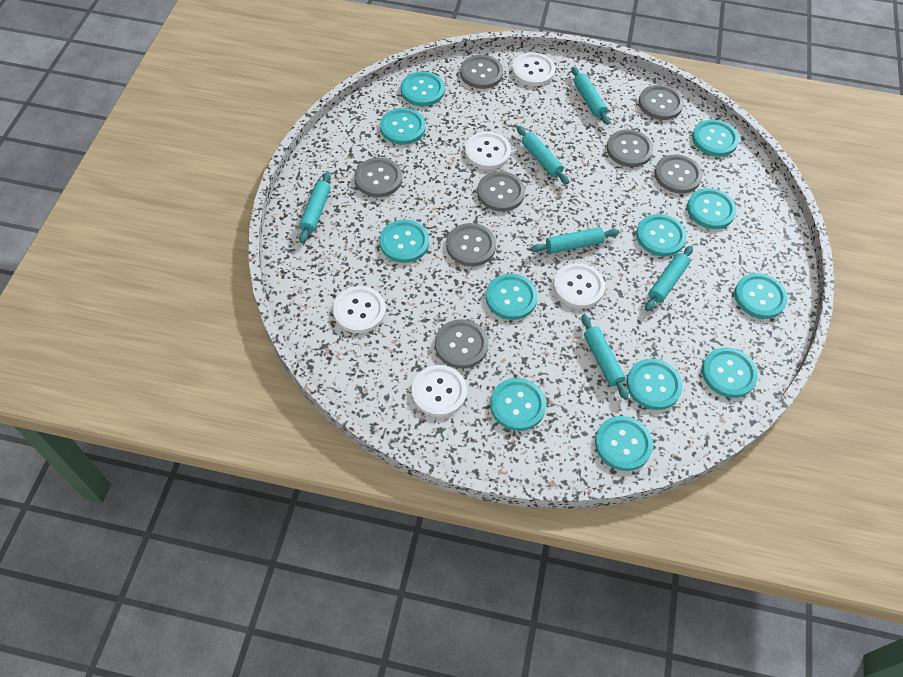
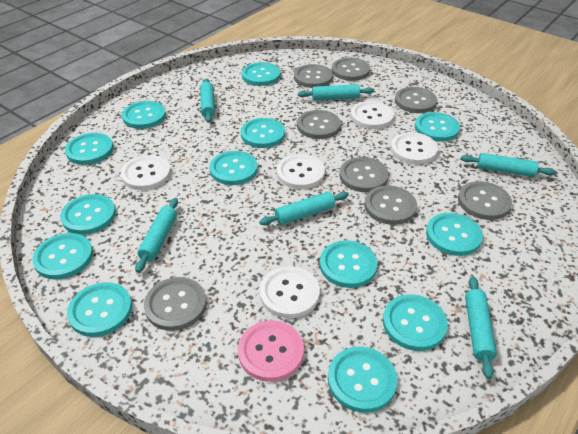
pink button: 0 -> 1
turquoise button: 12 -> 13

